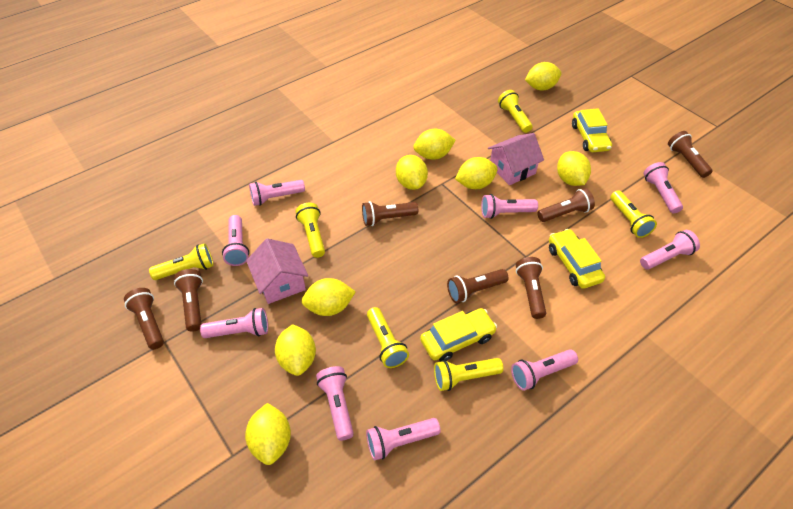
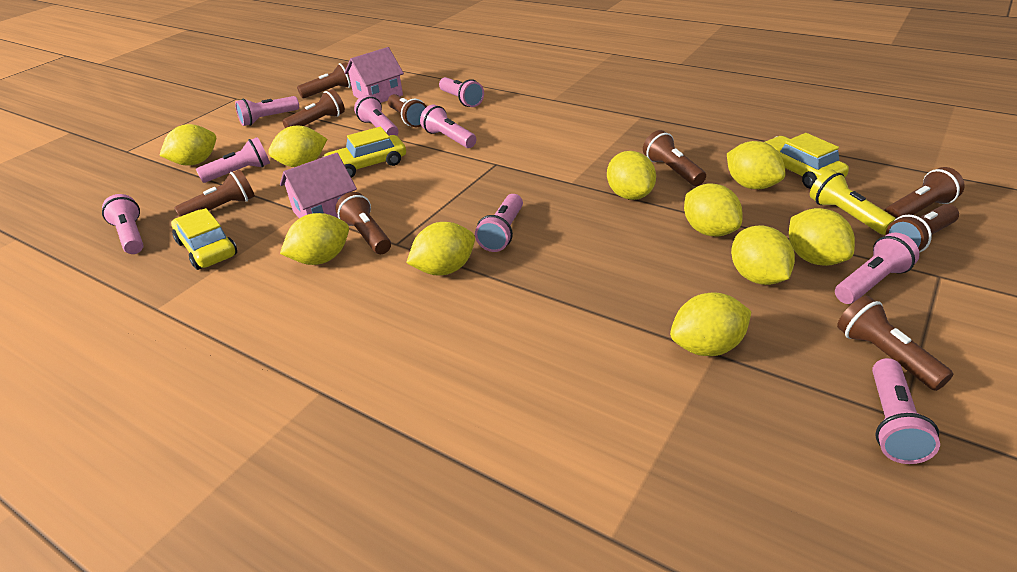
brown flashlight: 7 -> 9
yellow flashlight: 6 -> 1
yellow lemon: 8 -> 10

